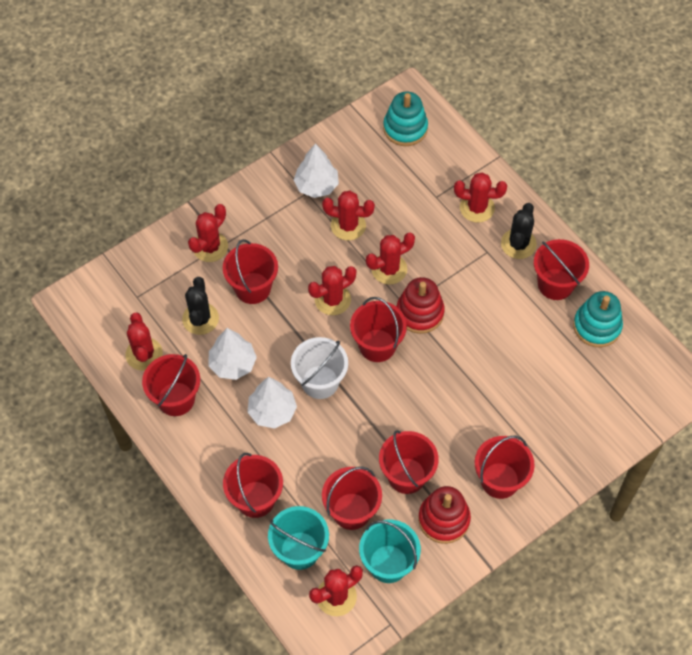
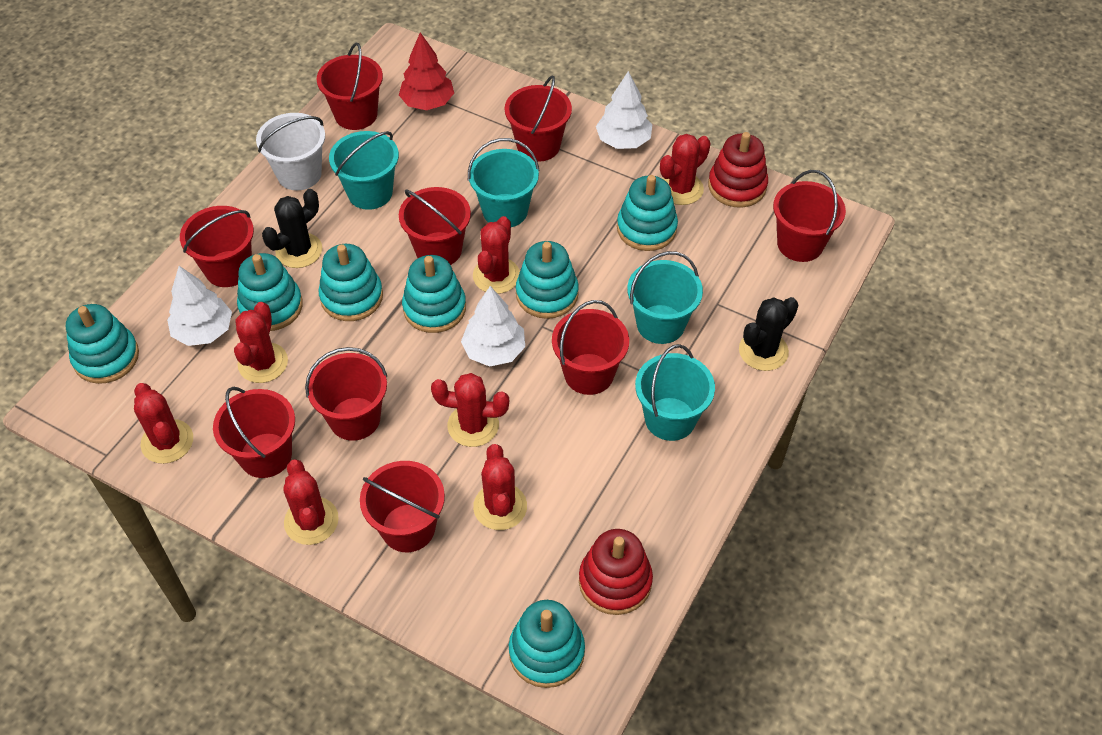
red bucket: 8 -> 9
red tree: 0 -> 1
turquoise bucket: 2 -> 4
turquoise stacking toy: 2 -> 7

